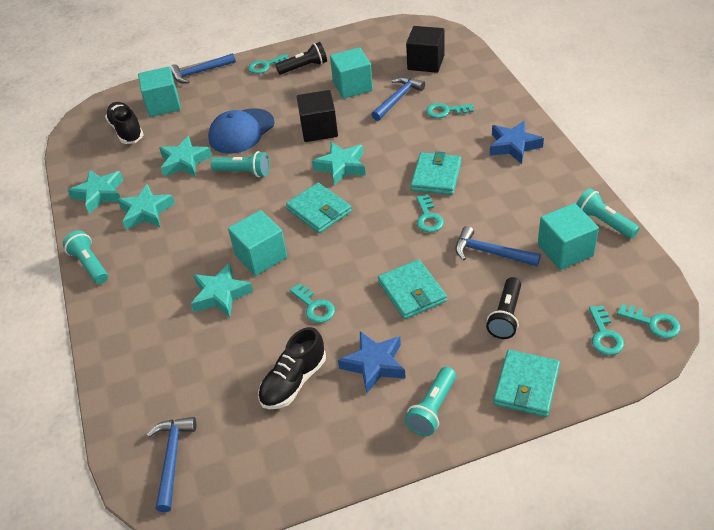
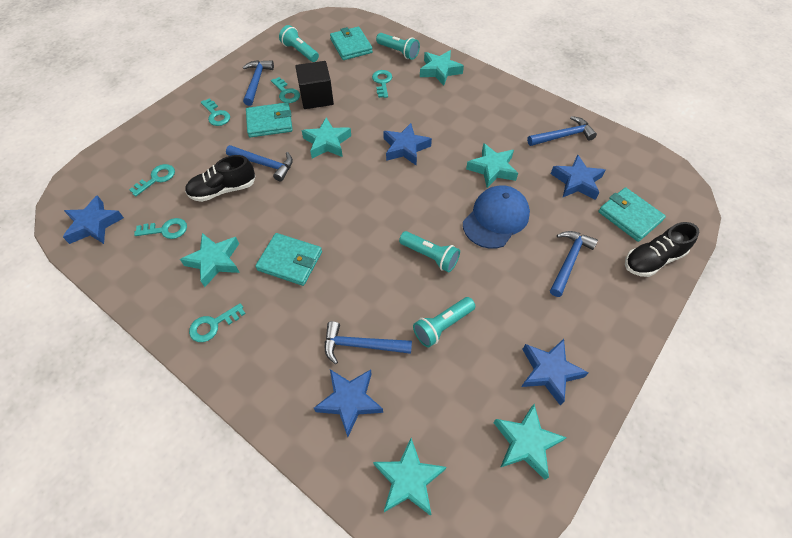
black cube: 2 -> 1
black flashlight: 2 -> 0
blue hammer: 4 -> 5
blue star: 2 -> 5
turquoise cube: 4 -> 0
turquoise star: 5 -> 6

